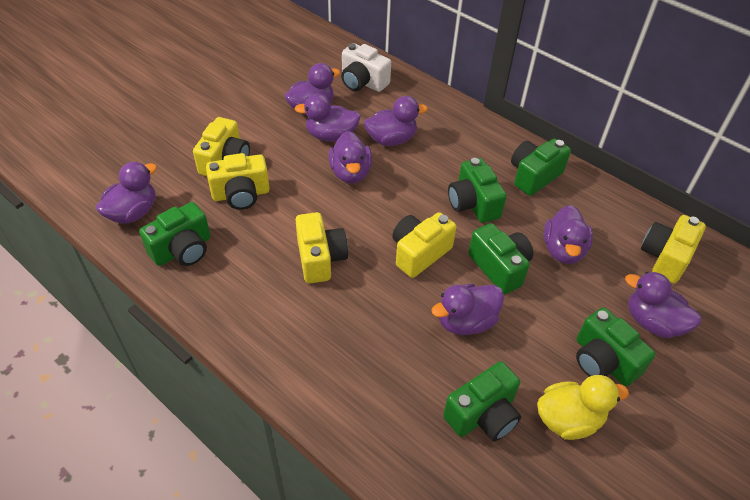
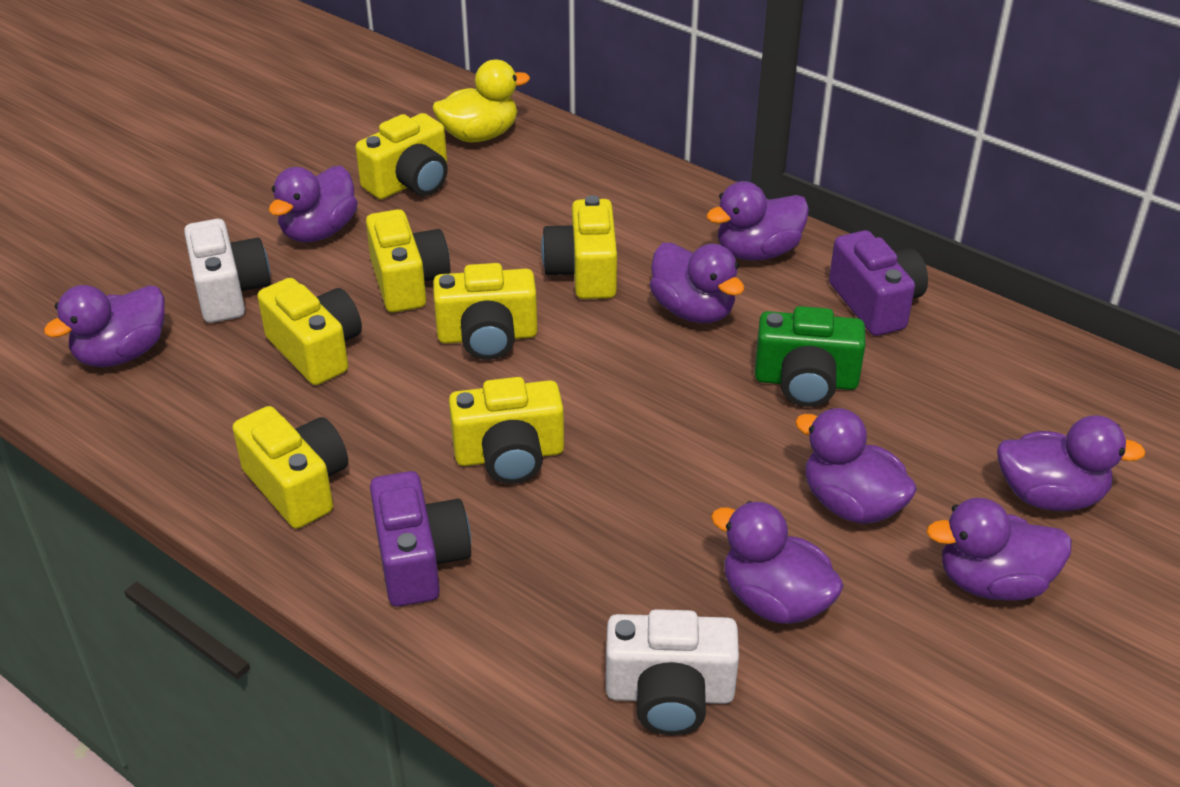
green camera: 6 -> 1
purple camera: 0 -> 2
white camera: 1 -> 2
yellow camera: 5 -> 7

